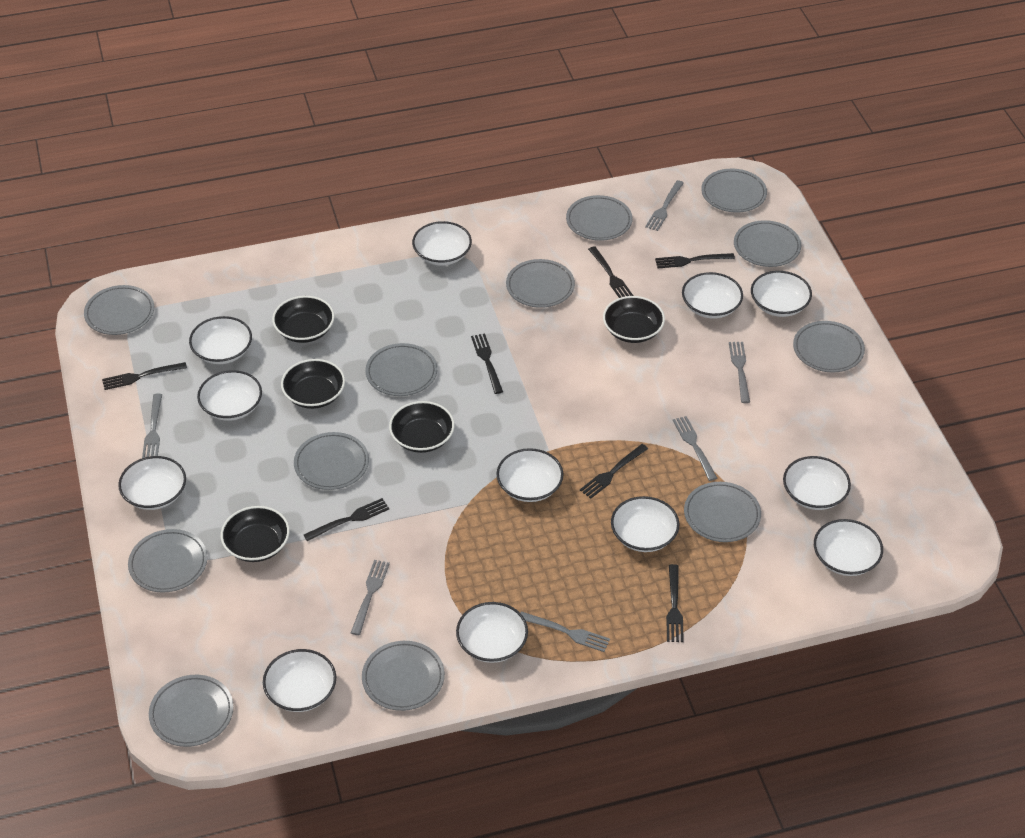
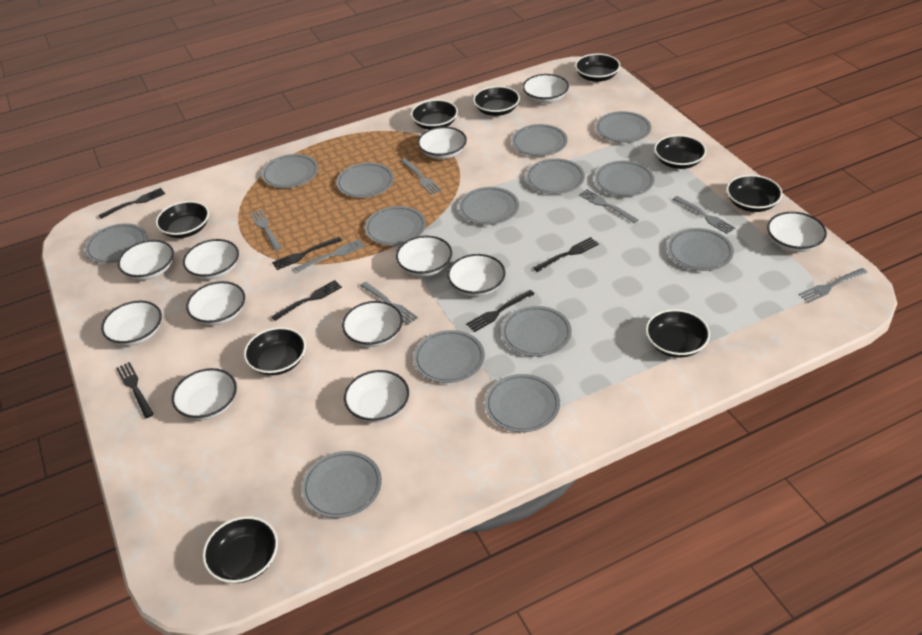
black bowl: 5 -> 9
black fork: 7 -> 6
grey fork: 6 -> 7
grey plate: 12 -> 14

